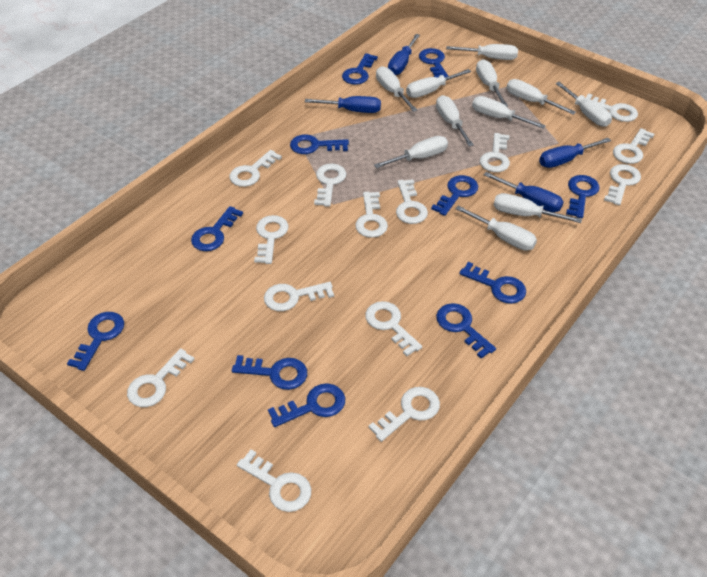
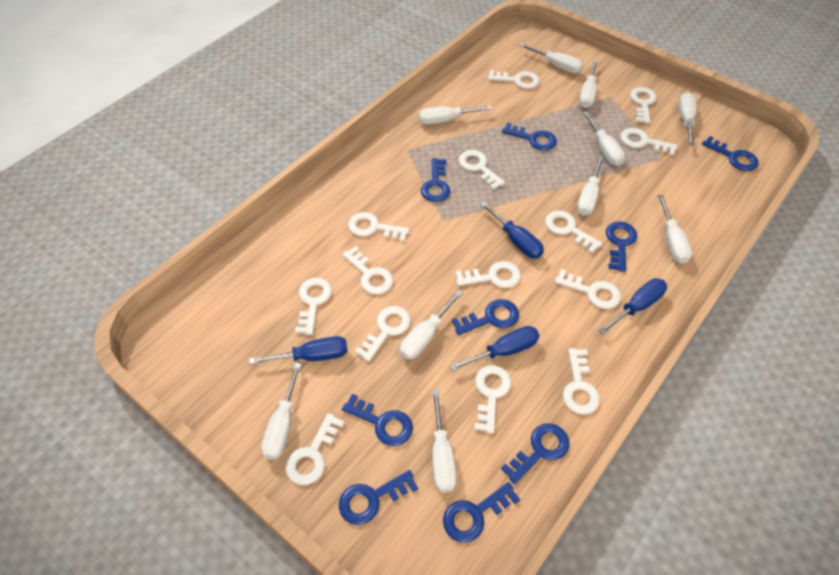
blue key: 11 -> 9
white screwdriver: 11 -> 10

